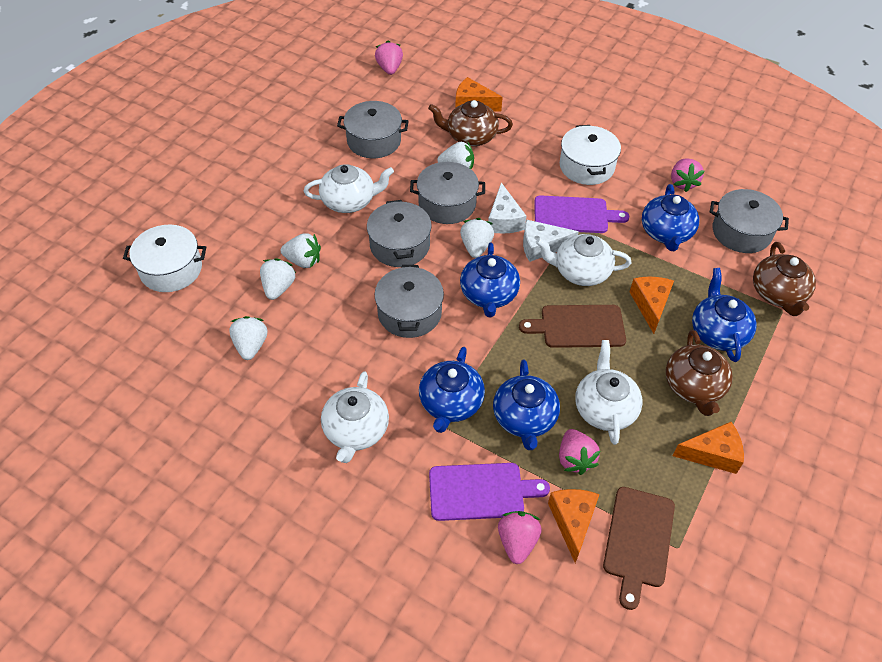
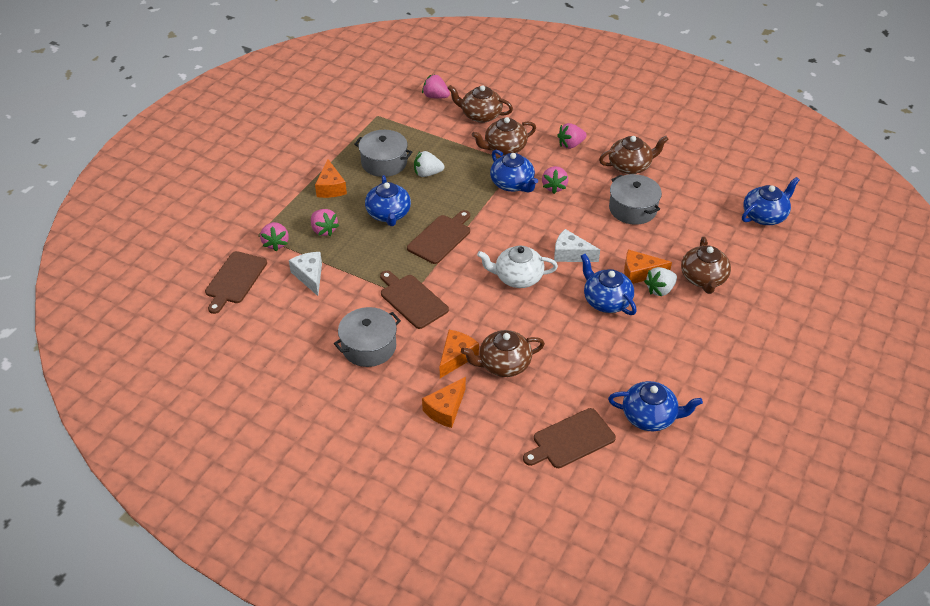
brown cutting board: 2 -> 4
brown teapot: 3 -> 5
grey pot: 5 -> 3
pink strawberry: 4 -> 5
purple cutting board: 2 -> 0
white pot: 2 -> 0
white strawberry: 5 -> 2
white teapot: 4 -> 1

